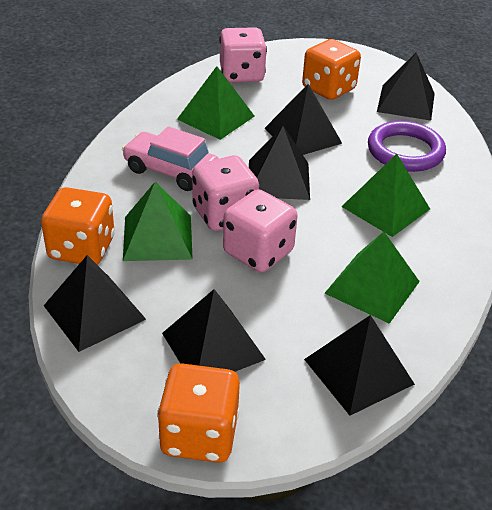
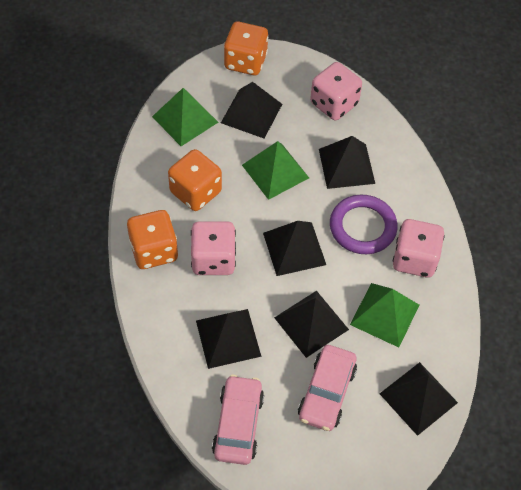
green pyramid: 4 -> 3
pink car: 1 -> 2

